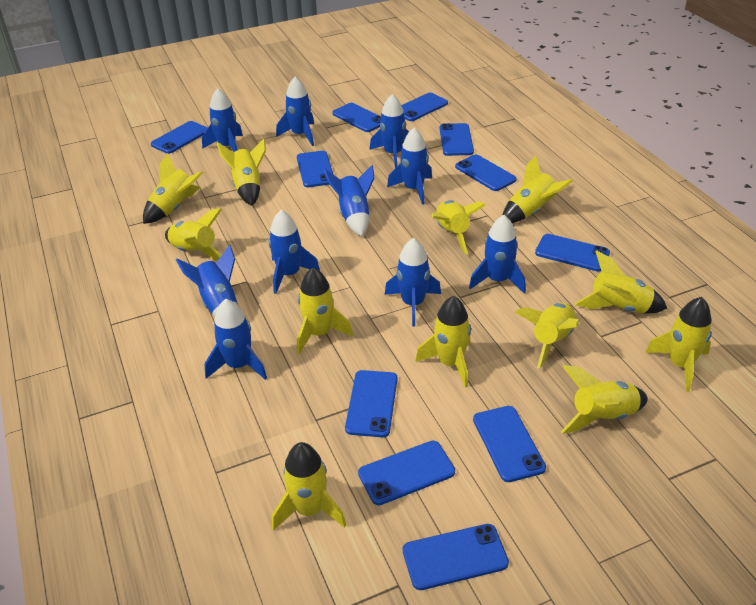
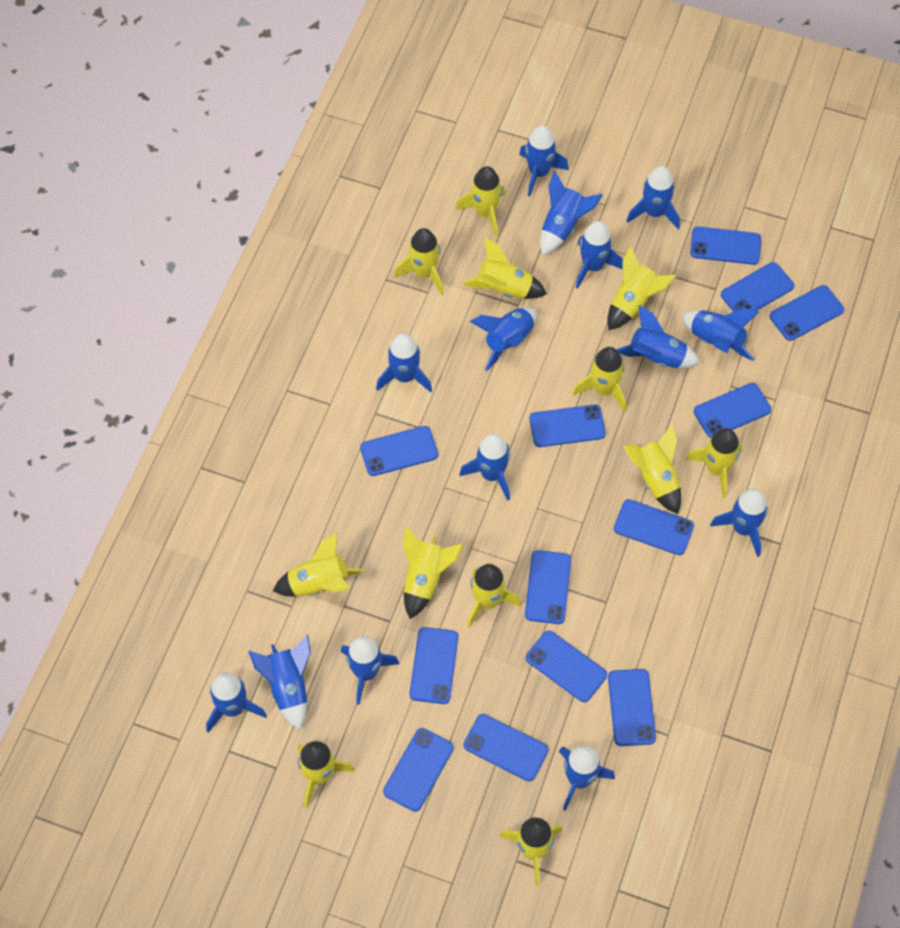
blue phone: 11 -> 13
blue rocket: 10 -> 14

